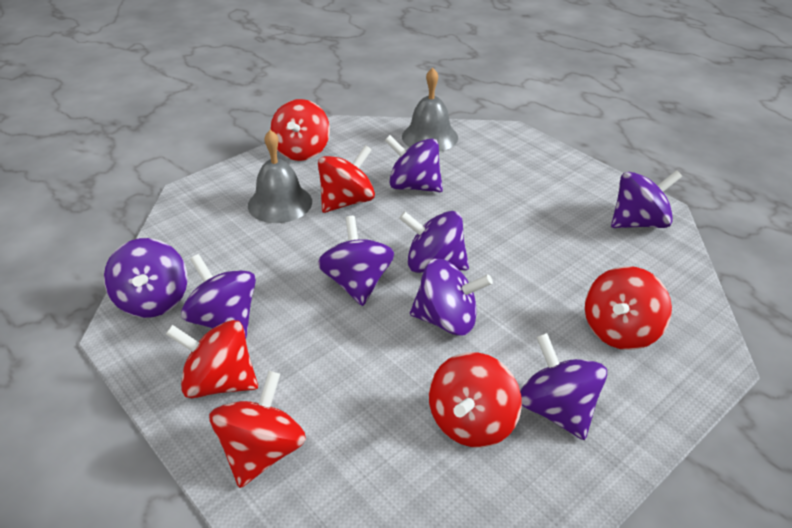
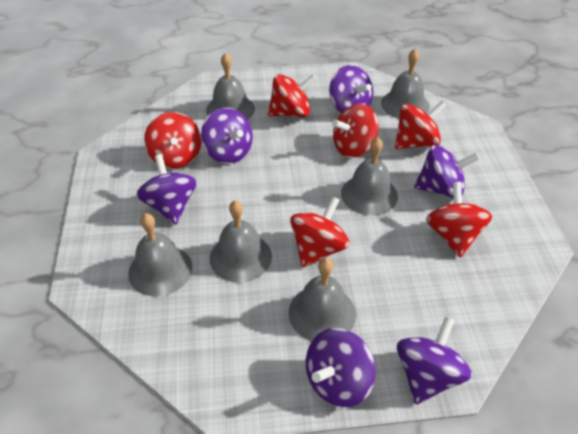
grey bell: 2 -> 6
purple spinning top: 8 -> 6

